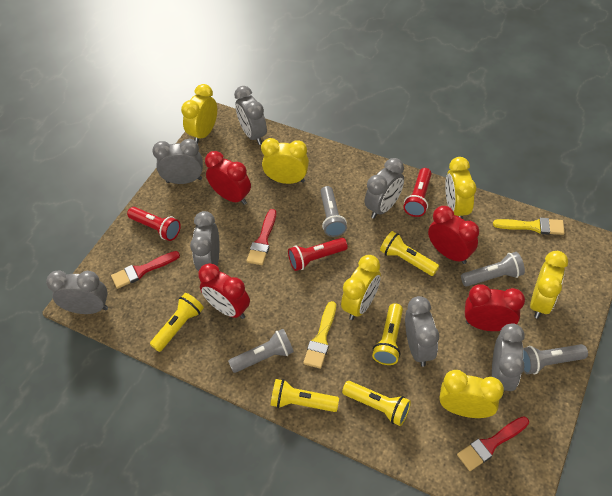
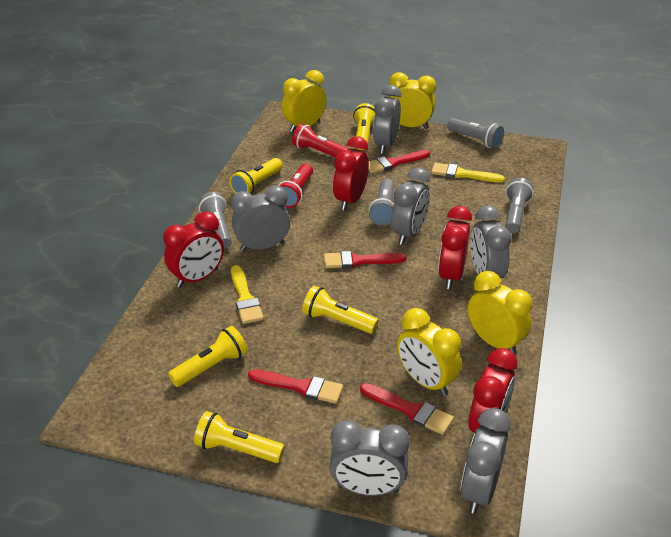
grey clock: 7 -> 6
red brush: 3 -> 4
red flashlight: 3 -> 2
yellow clock: 6 -> 4

